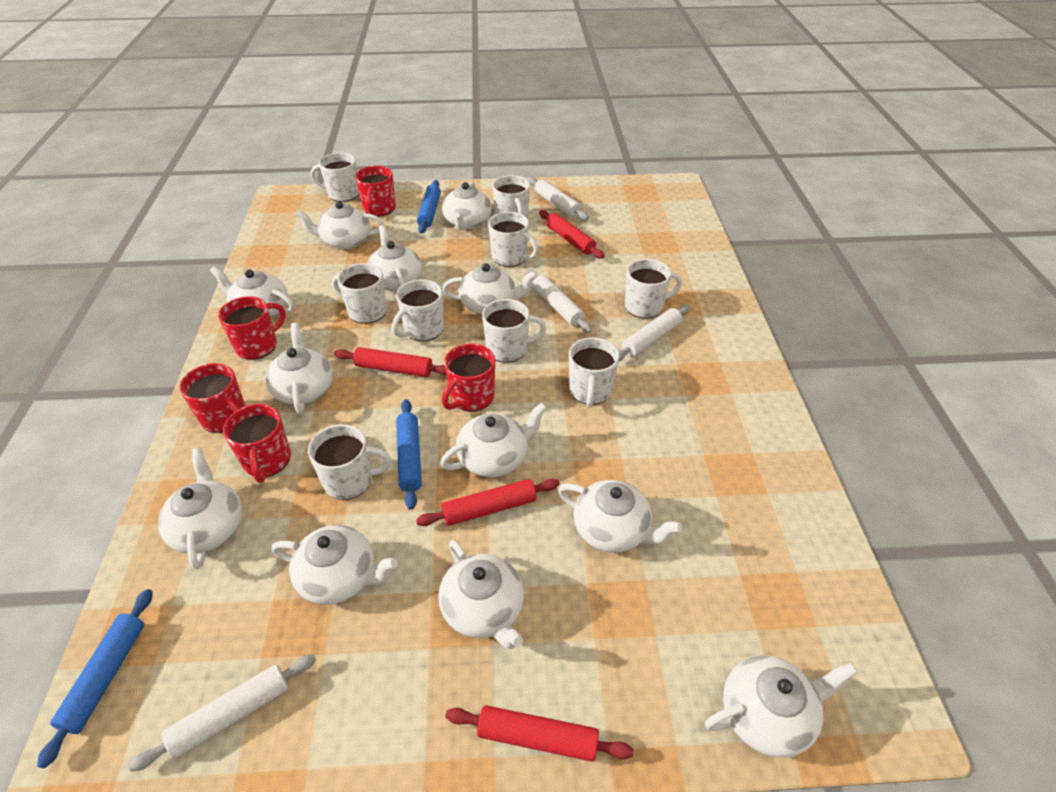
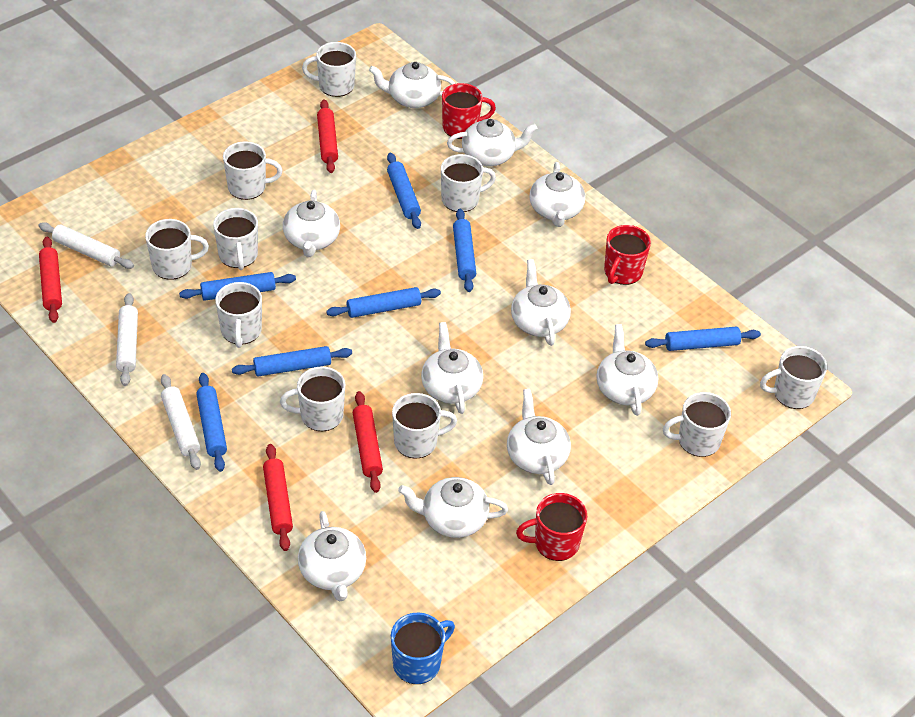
blue mug: 0 -> 1
blue rolling pin: 3 -> 7
red mug: 5 -> 3
white mug: 9 -> 10
white rolling pin: 4 -> 3
white teapot: 12 -> 10

